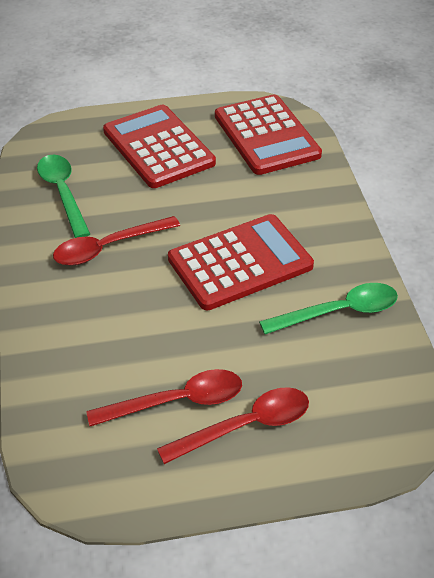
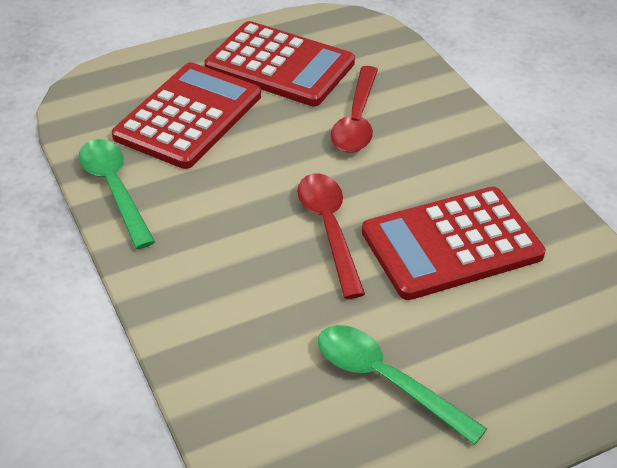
red spoon: 3 -> 2

